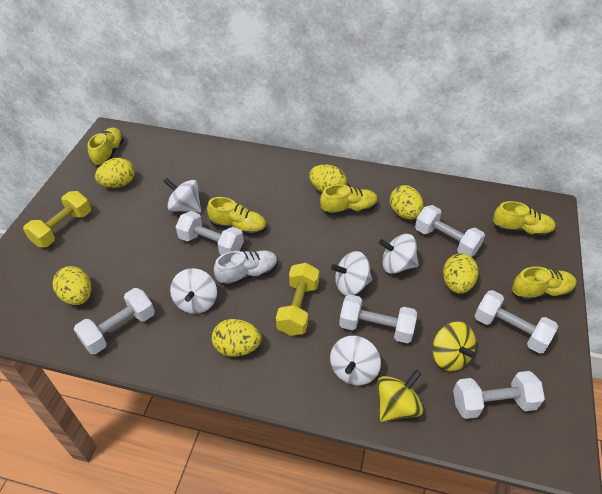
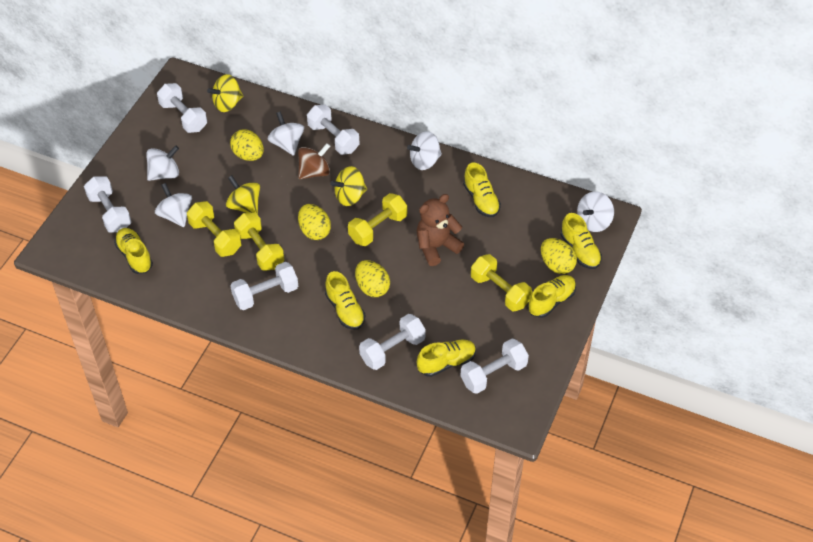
brown spinning top: 0 -> 1
brown teddy bear: 0 -> 1
white shoe: 1 -> 0
yellow dumbbell: 2 -> 4
yellow egg: 6 -> 4
yellow shoe: 5 -> 6
yellow spinning top: 2 -> 3

